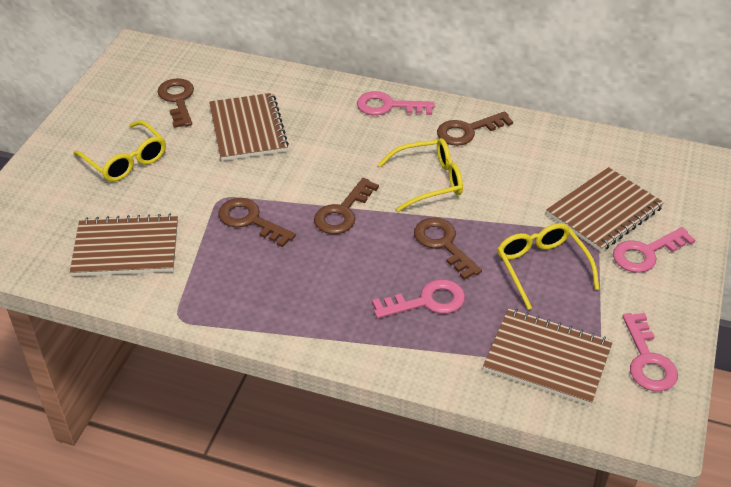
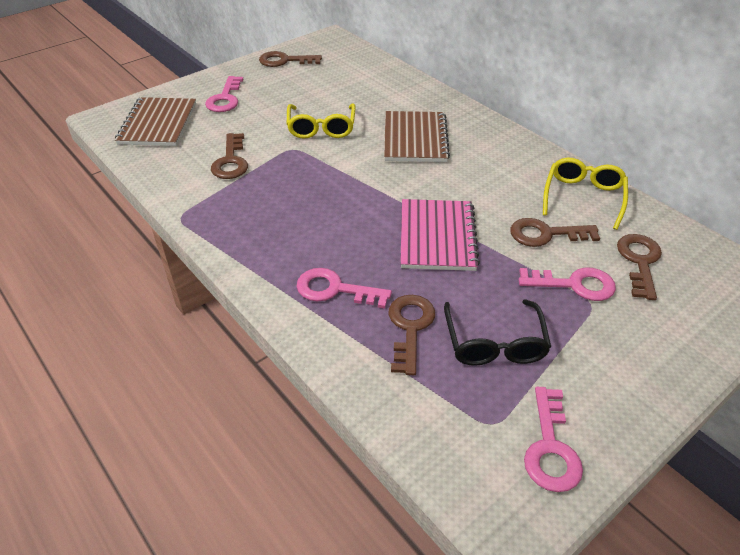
black glasses: 0 -> 1
brown notebook: 4 -> 2
pink notebook: 0 -> 1
yellow glasses: 3 -> 2

